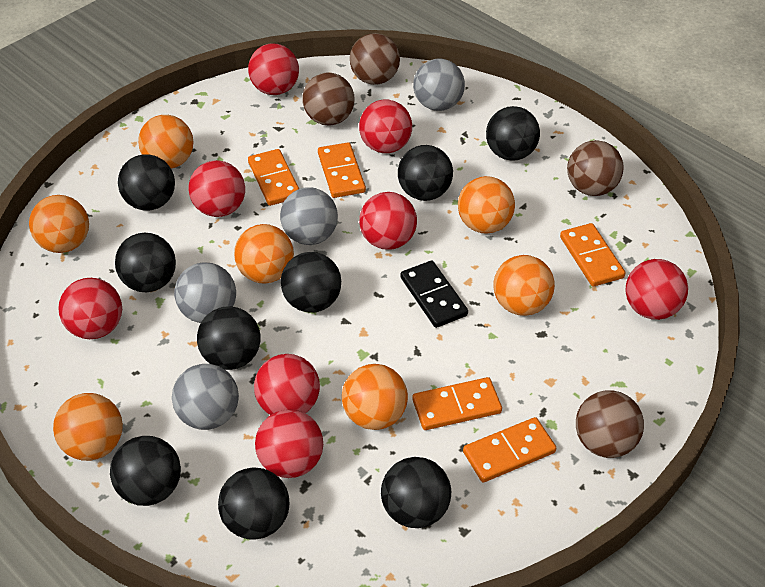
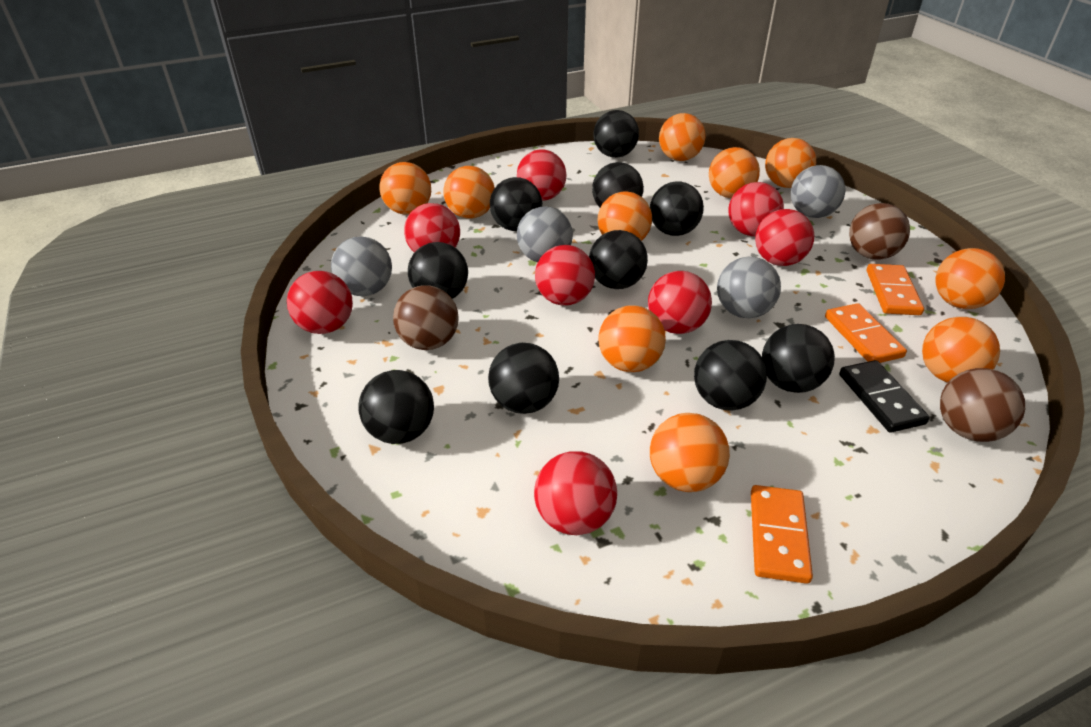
black ball: 9 -> 10
brown ball: 4 -> 3
orange ball: 7 -> 10
orange domino: 5 -> 3

